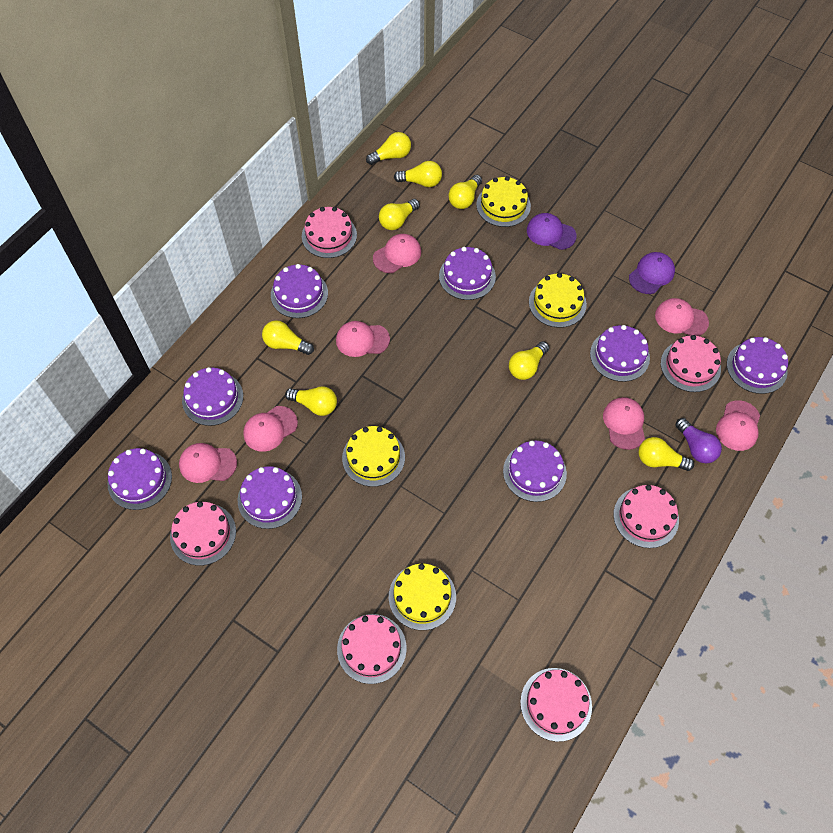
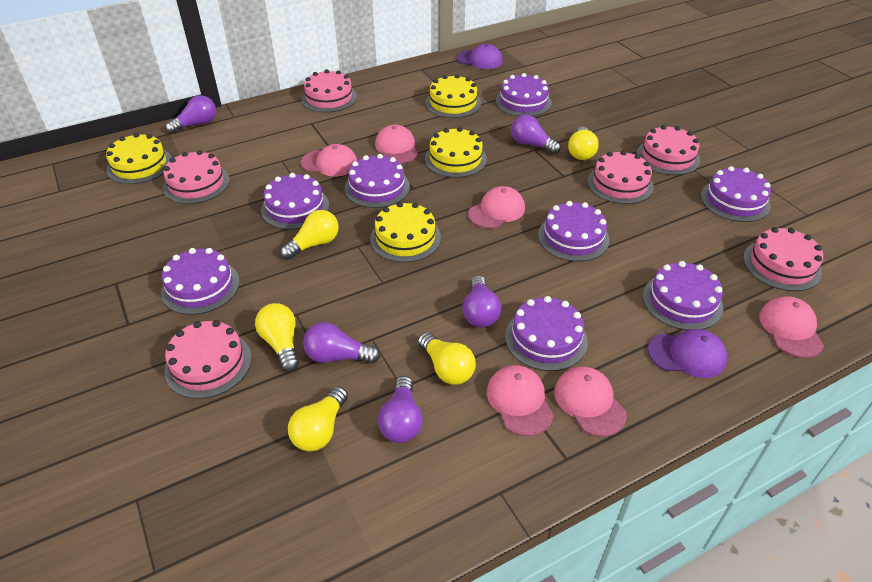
pink cap: 7 -> 6
purple light bulb: 1 -> 5
yellow light bulb: 8 -> 5

